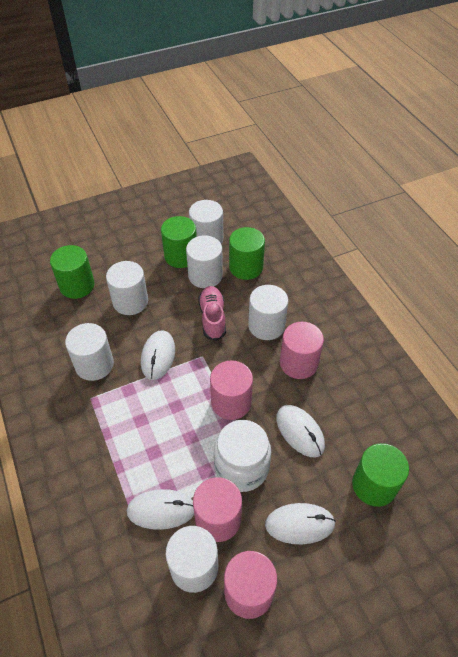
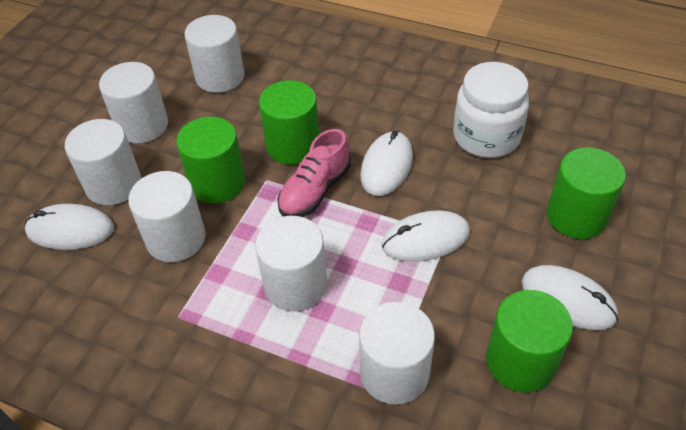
pink cylinder: 4 -> 0

